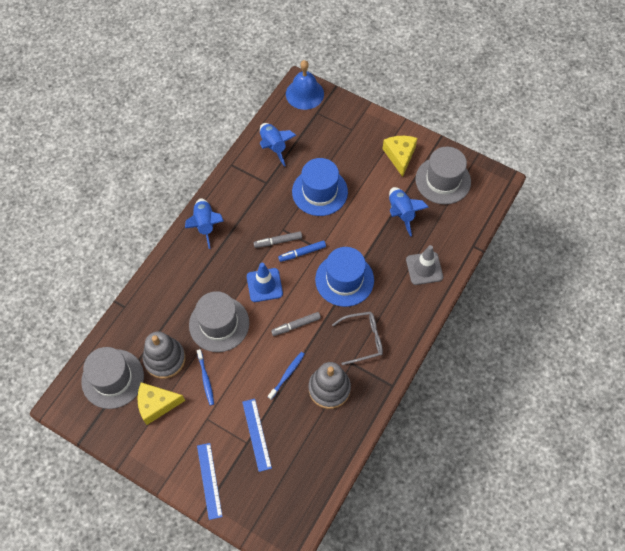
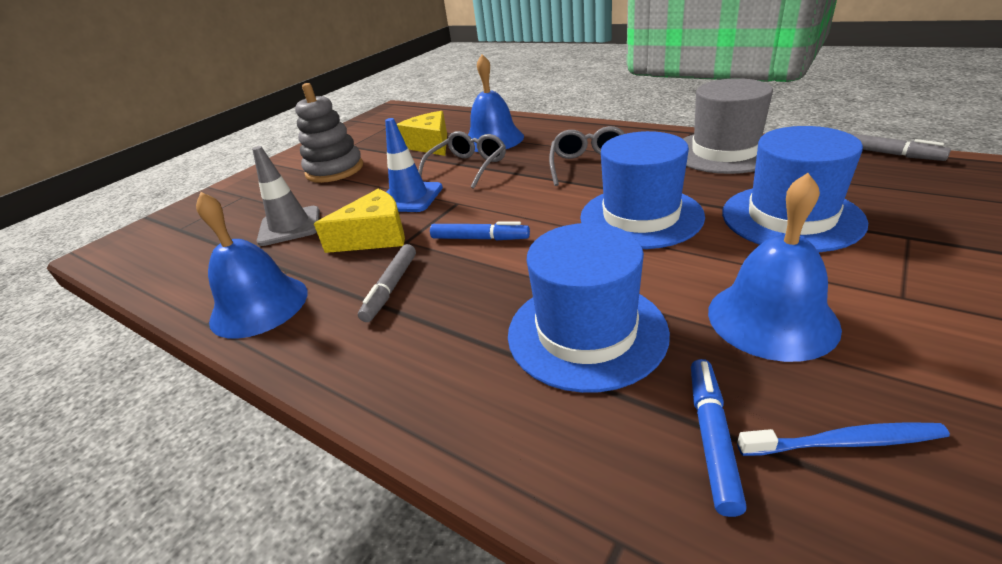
blue bell: 1 -> 3
blue hat: 2 -> 3
blue marker: 1 -> 2
blue rocket: 3 -> 0
blue ruler: 2 -> 0
blue toothbrush: 2 -> 1
grey glasses: 1 -> 2
grey hat: 3 -> 1
grey stacking toy: 2 -> 1

